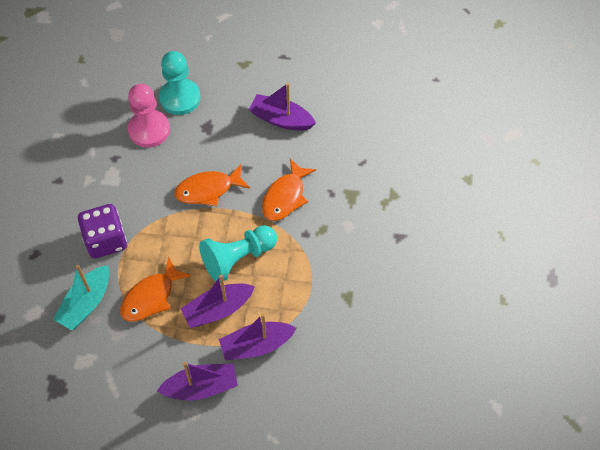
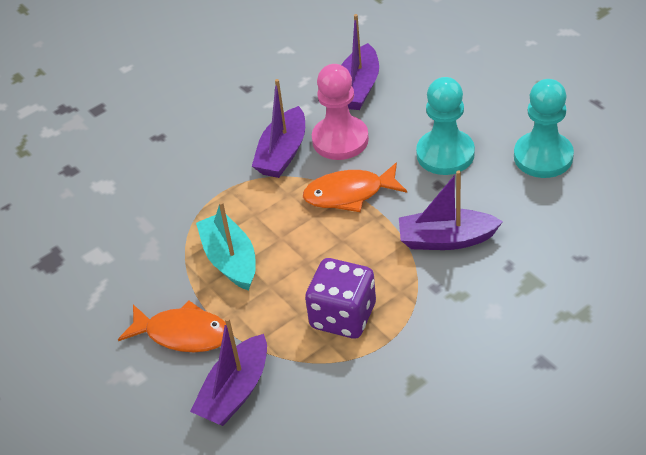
orange fish: 3 -> 2

